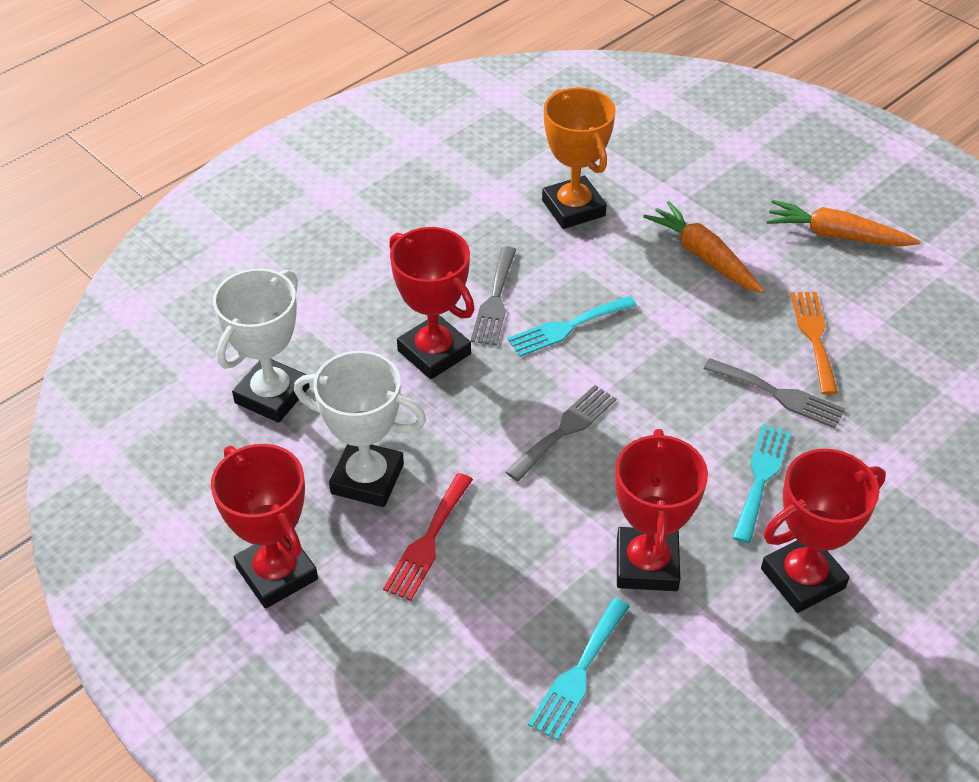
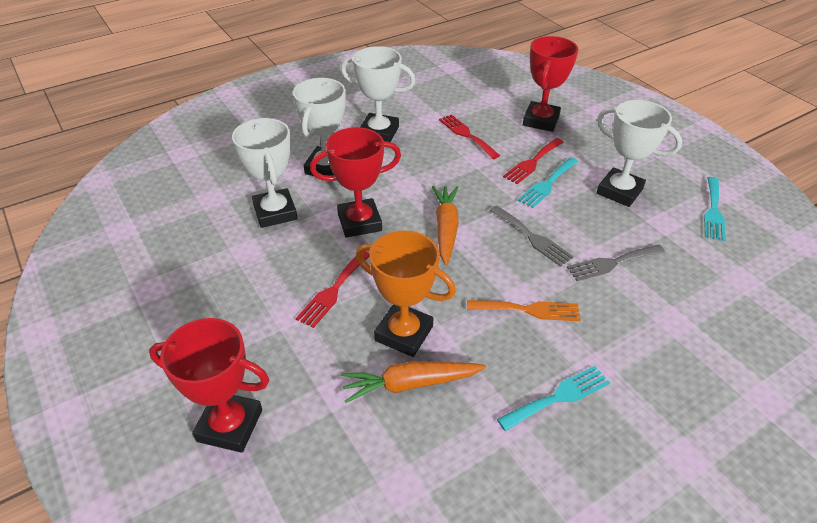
grey fork: 3 -> 2
red fork: 1 -> 3
red trophy: 4 -> 3
white trophy: 2 -> 4

